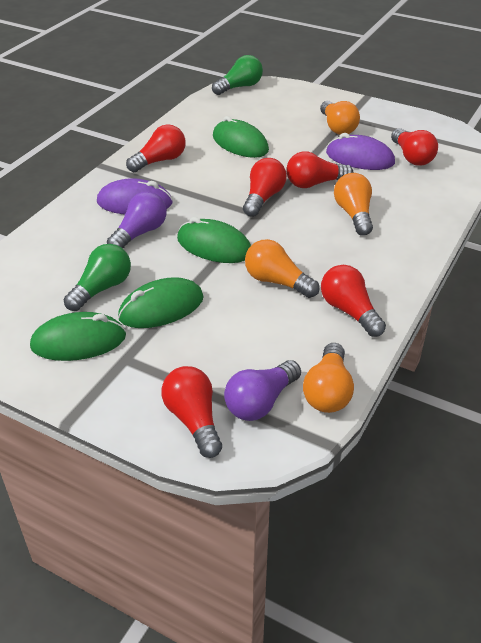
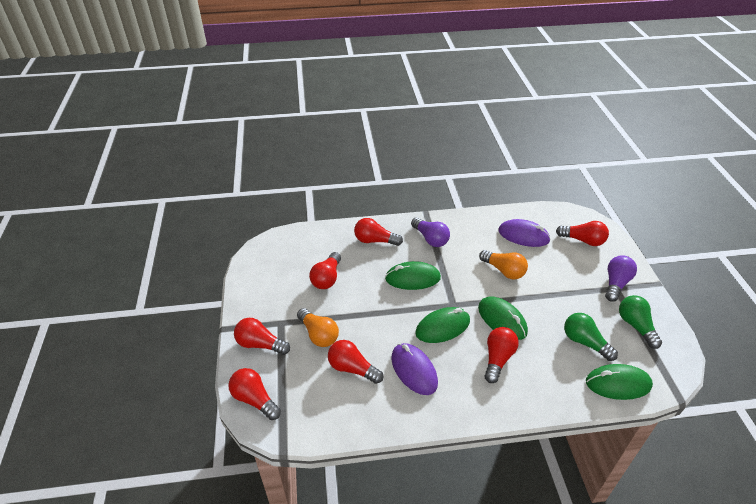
orange light bulb: 4 -> 2
red light bulb: 6 -> 7

